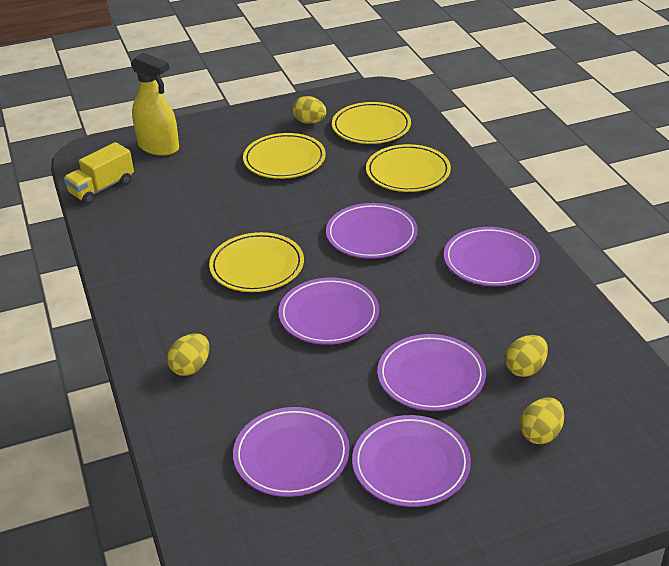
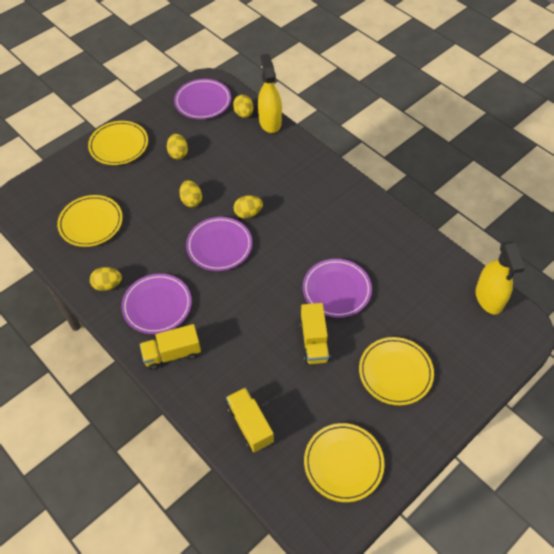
purple plate: 6 -> 4
yellow egg: 4 -> 5
yellow spray bottle: 1 -> 2
yellow truck: 1 -> 3

